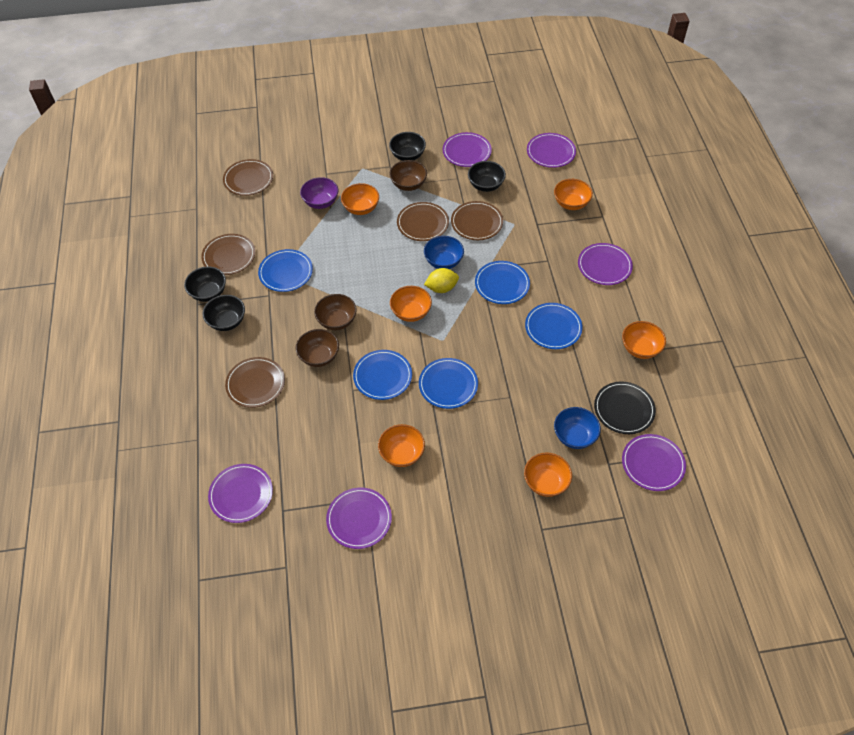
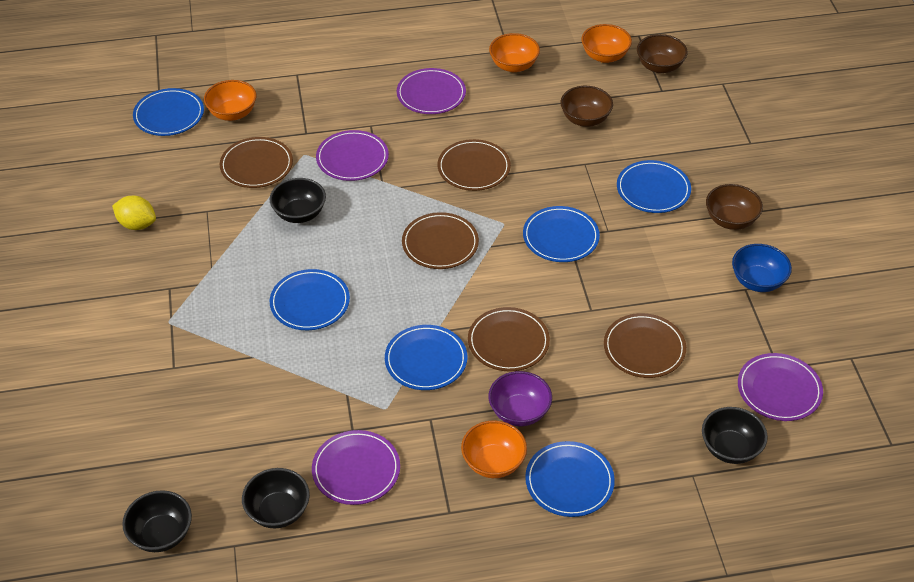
black plate: 1 -> 0
blue bowl: 2 -> 1
blue plate: 5 -> 6
orange bowl: 6 -> 4
purple plate: 6 -> 4

